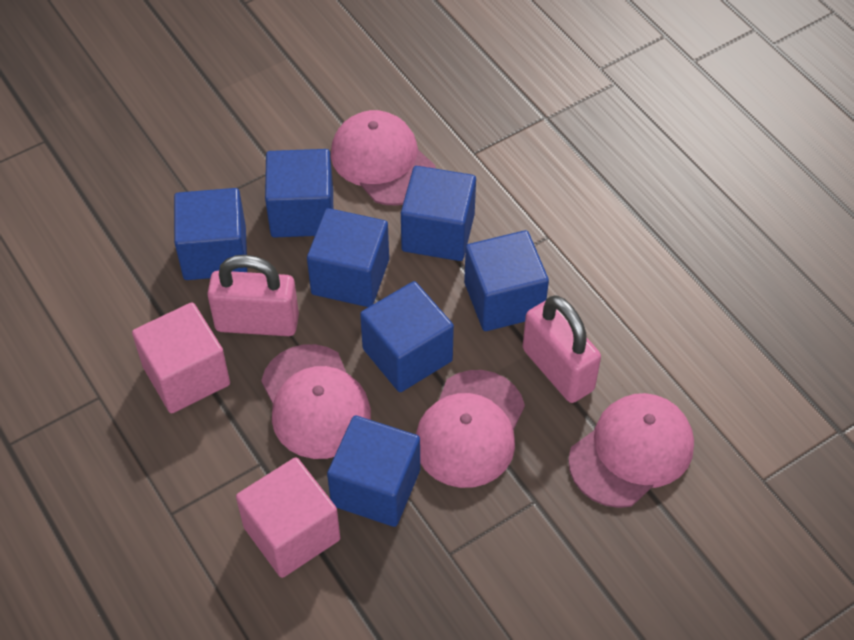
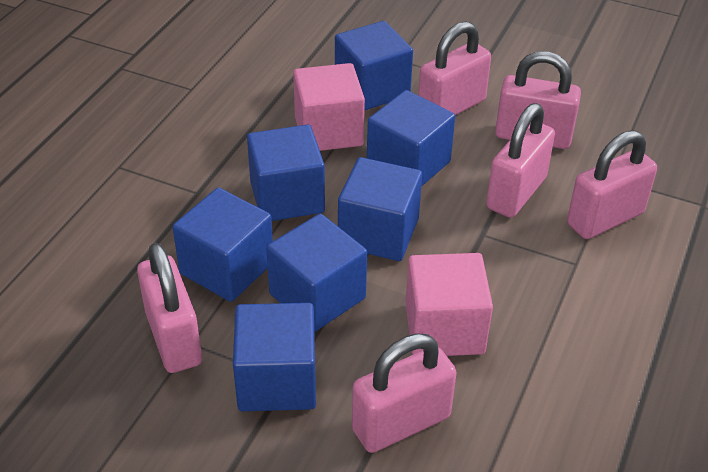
pink cap: 4 -> 0
pink padlock: 2 -> 6

